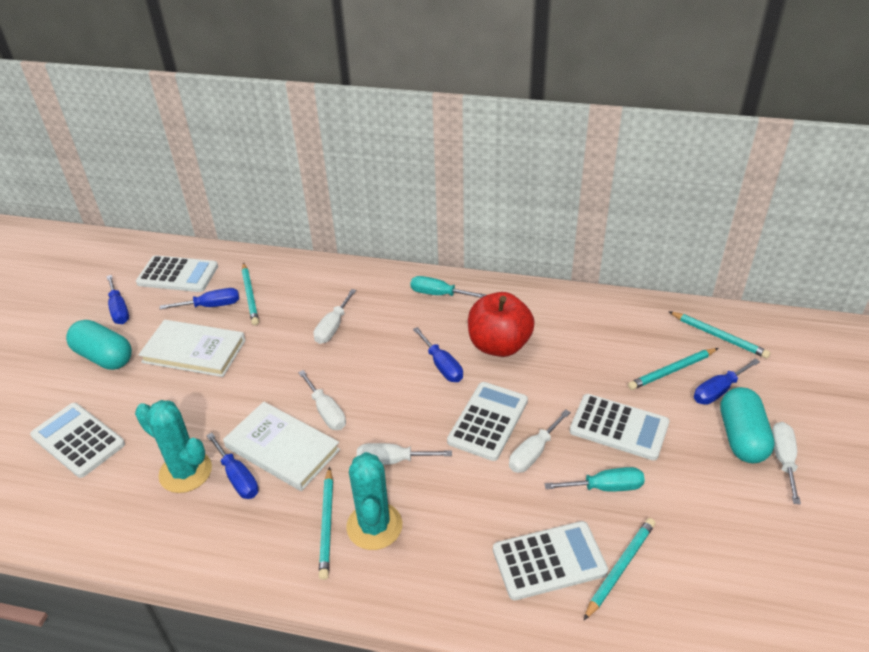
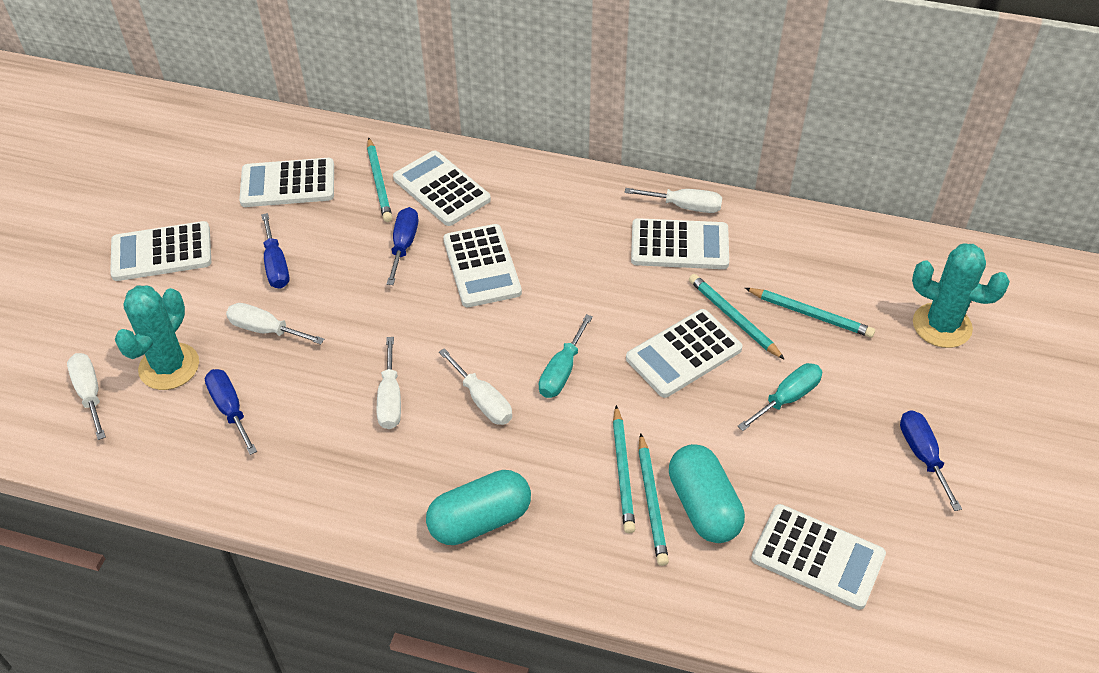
blue screwdriver: 5 -> 4
red apple: 1 -> 0
white book: 2 -> 0
white calculator: 5 -> 7

